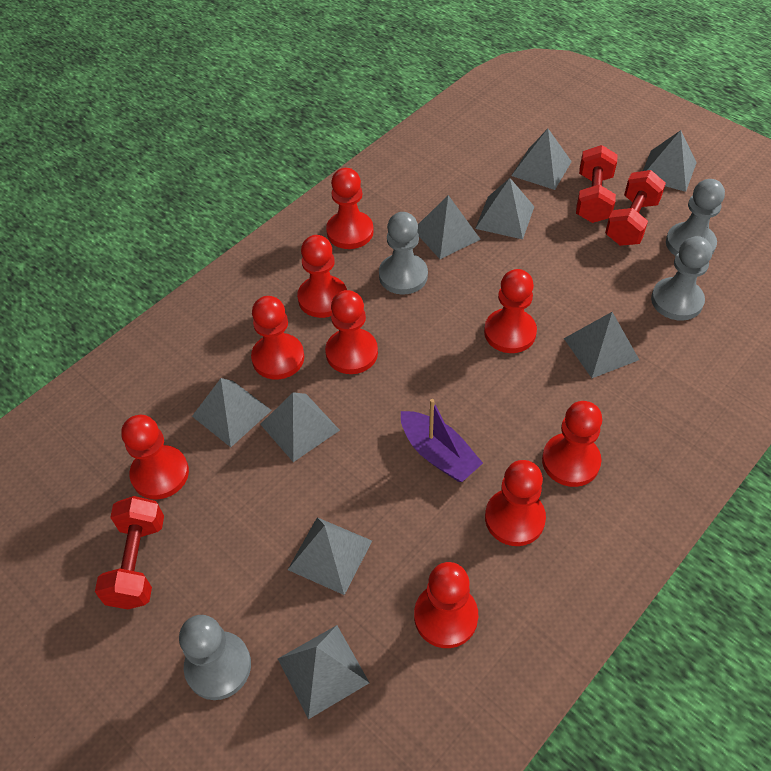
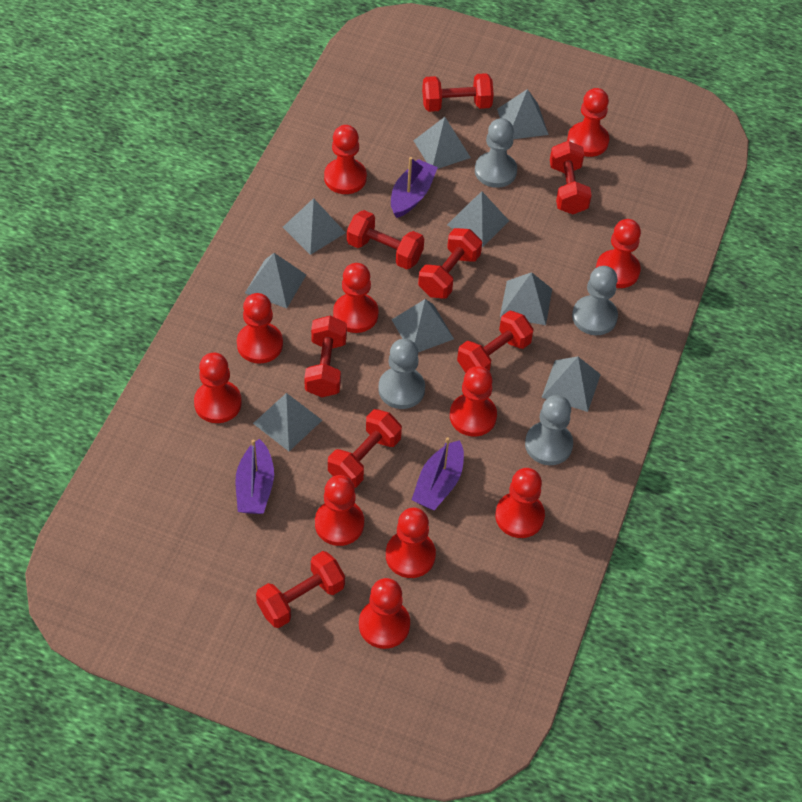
purple boat: 1 -> 3
red dumbbell: 3 -> 8
red pawn: 9 -> 11

